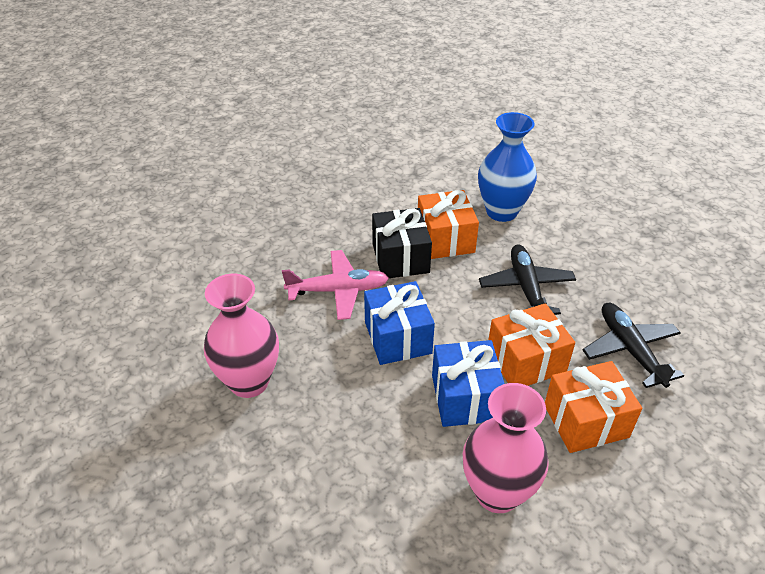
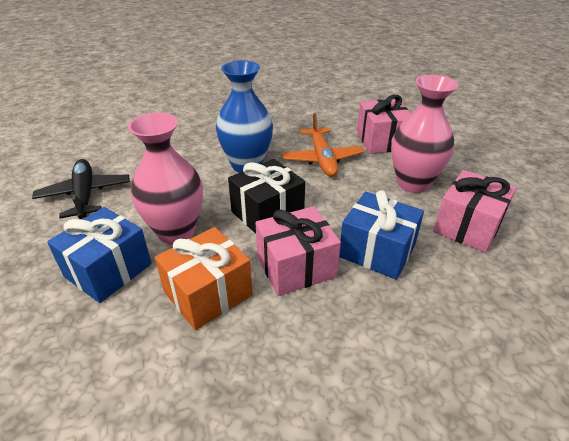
black plane: 2 -> 1
orange gift: 3 -> 1
orange plane: 0 -> 1
pink gift: 0 -> 3
pink plane: 1 -> 0

